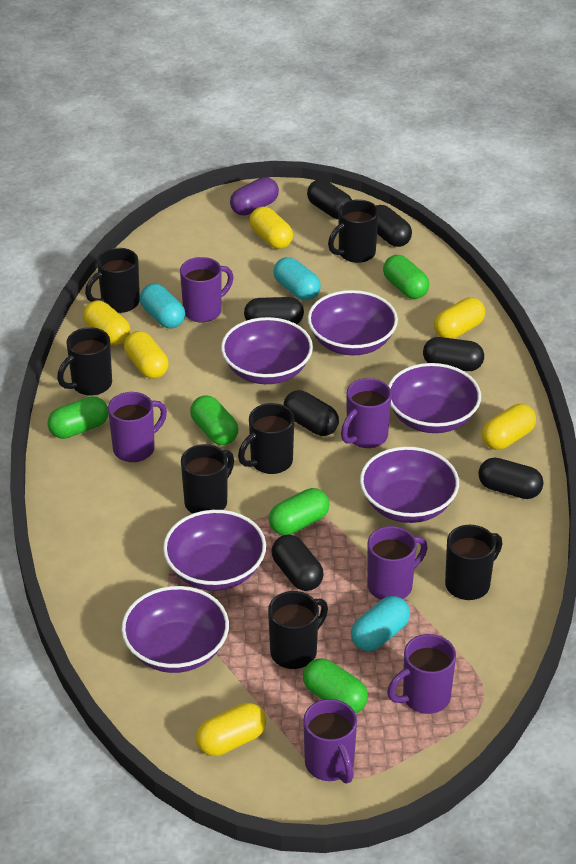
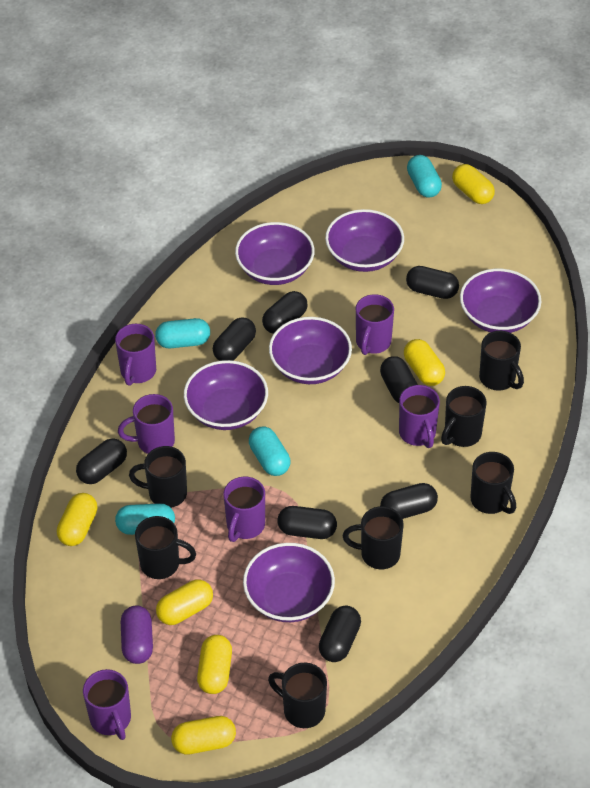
black capsule: 7 -> 8
green capsule: 5 -> 0
turquoise capsule: 3 -> 4

